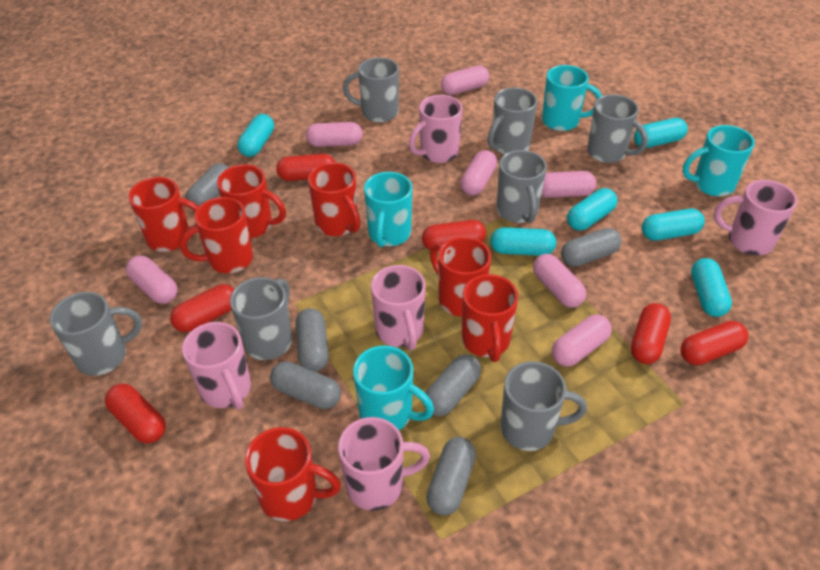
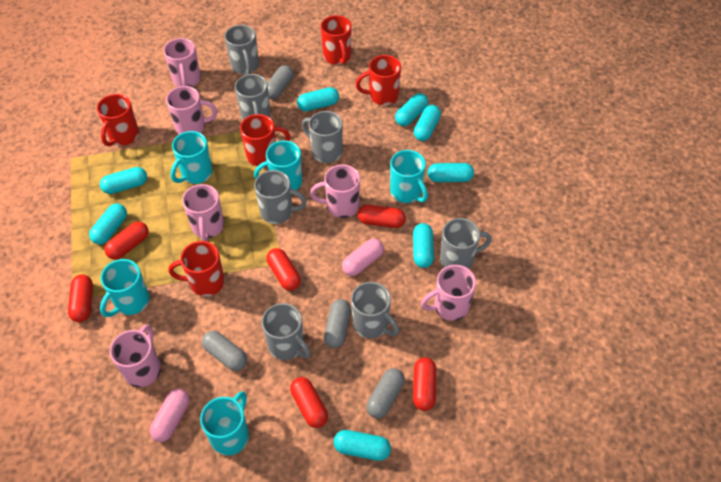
grey capsule: 6 -> 4
pink capsule: 7 -> 2
pink mug: 5 -> 6
red mug: 7 -> 5
turquoise capsule: 6 -> 8
turquoise mug: 4 -> 5

